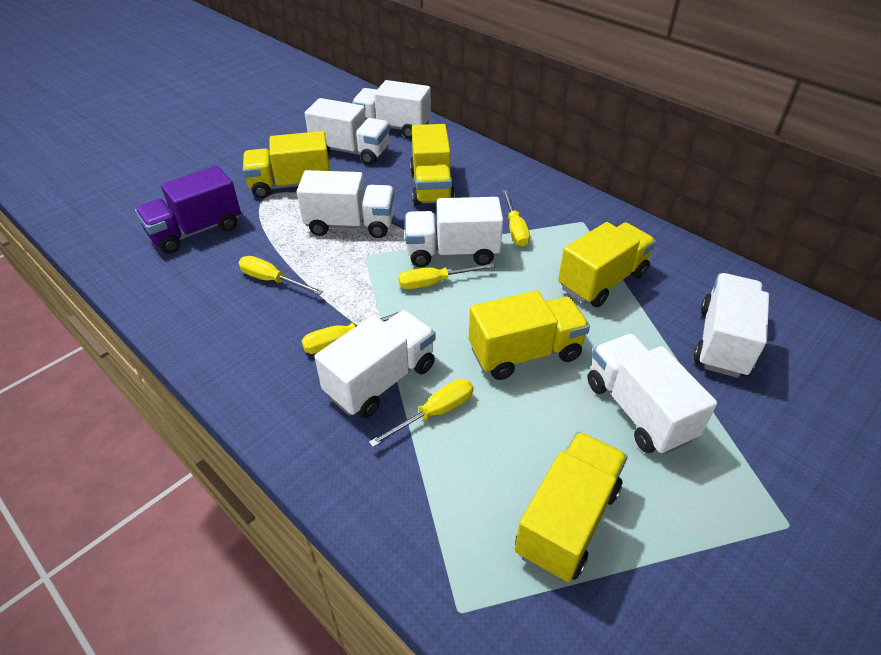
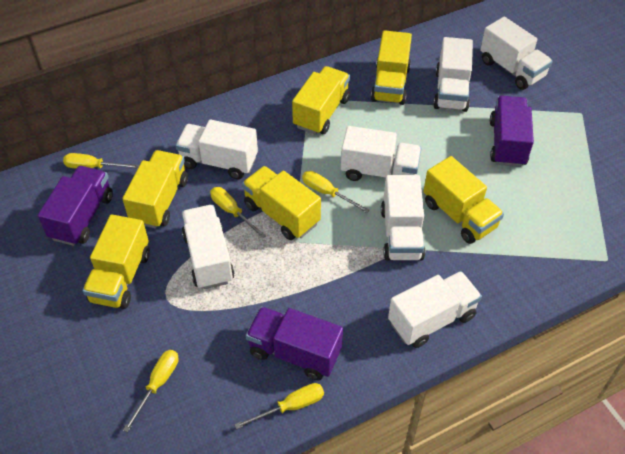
purple truck: 1 -> 3
yellow truck: 5 -> 6

